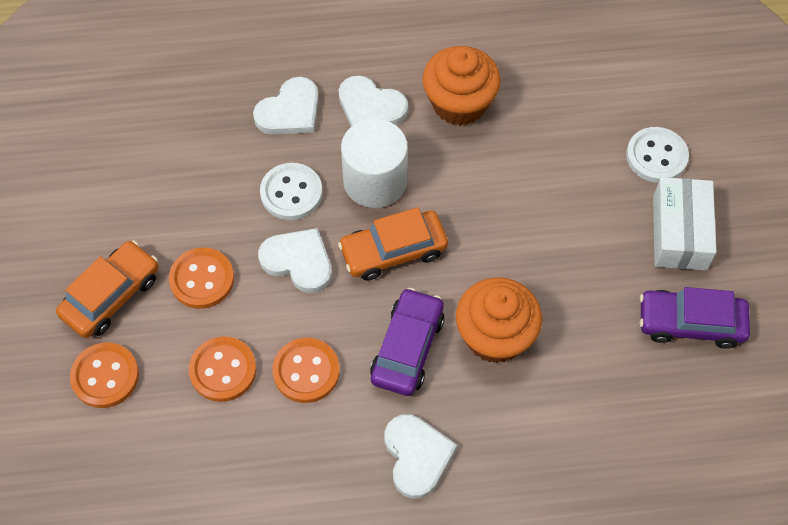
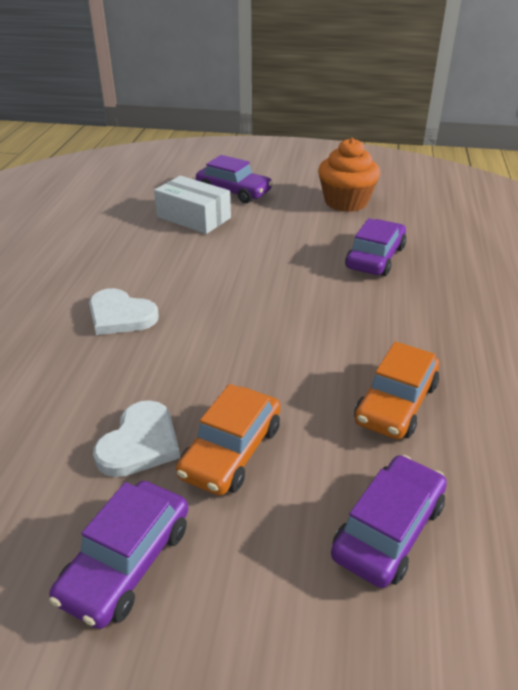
orange button: 4 -> 0
orange cupcake: 2 -> 1
purple car: 2 -> 4
white button: 2 -> 0
white cylinder: 1 -> 0
white heart: 4 -> 2

